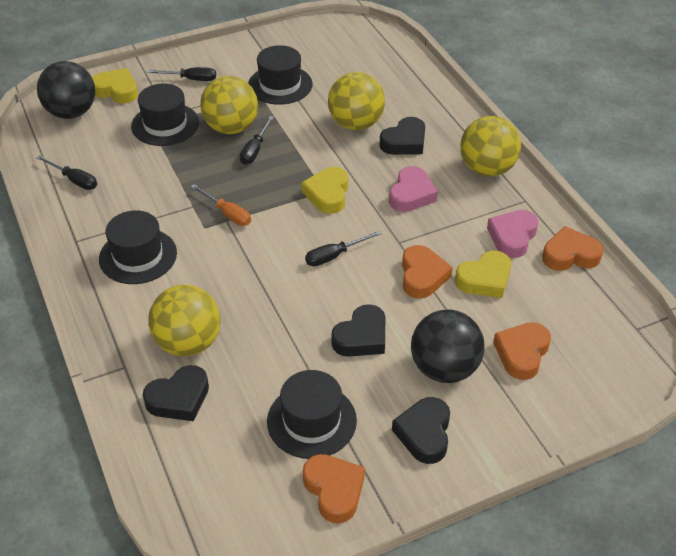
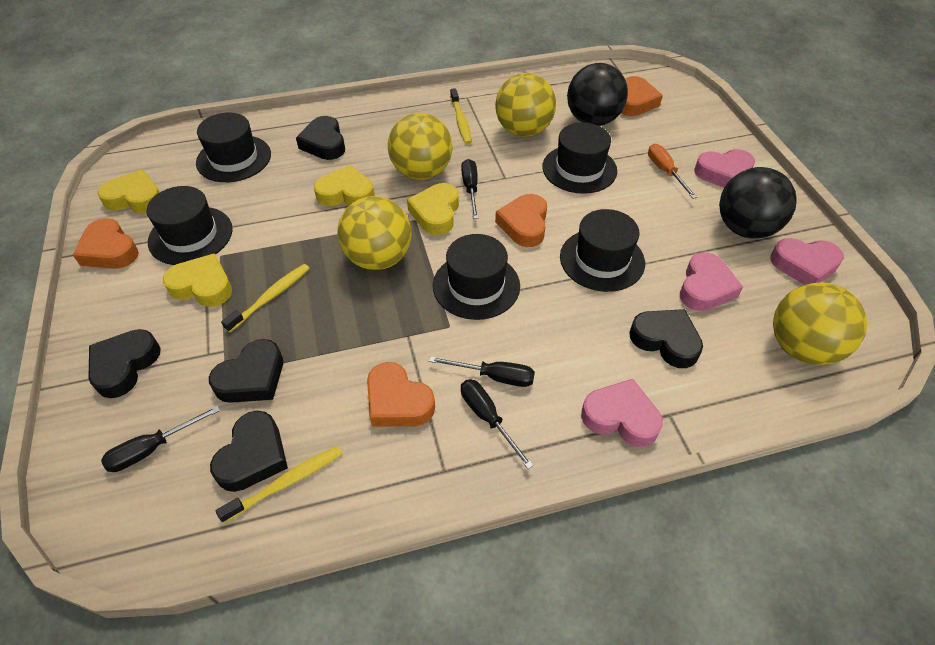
black hat: 4 -> 5
black heart: 4 -> 5
pink heart: 2 -> 4
yellow heart: 3 -> 4
yellow toothbrush: 0 -> 3

